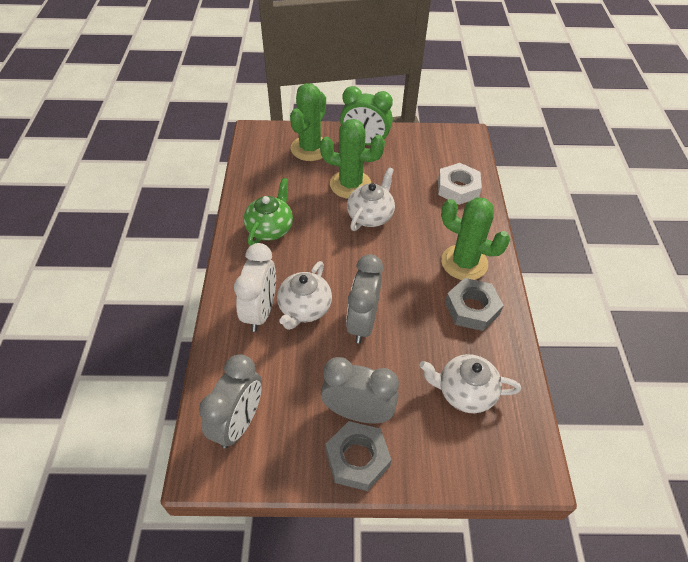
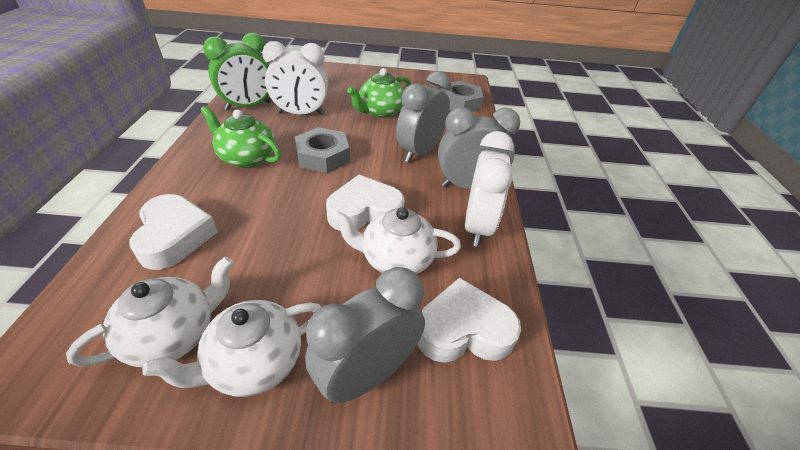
green cactus: 3 -> 0
green teapot: 1 -> 2
white clock: 1 -> 2
white heart: 0 -> 3
white nut: 1 -> 0

